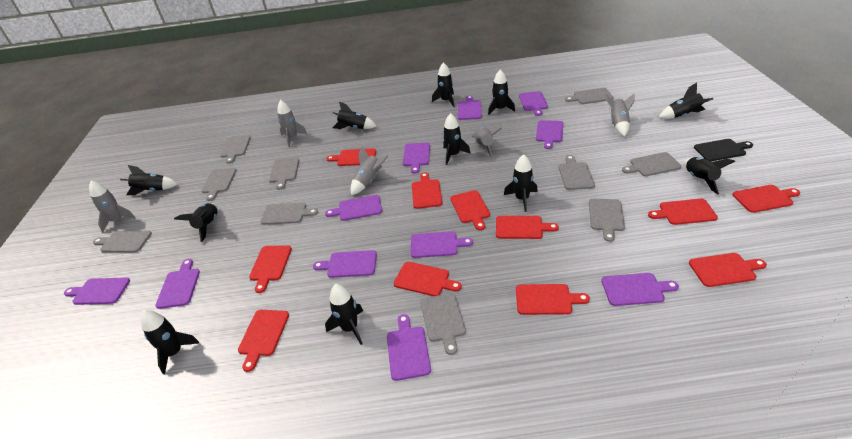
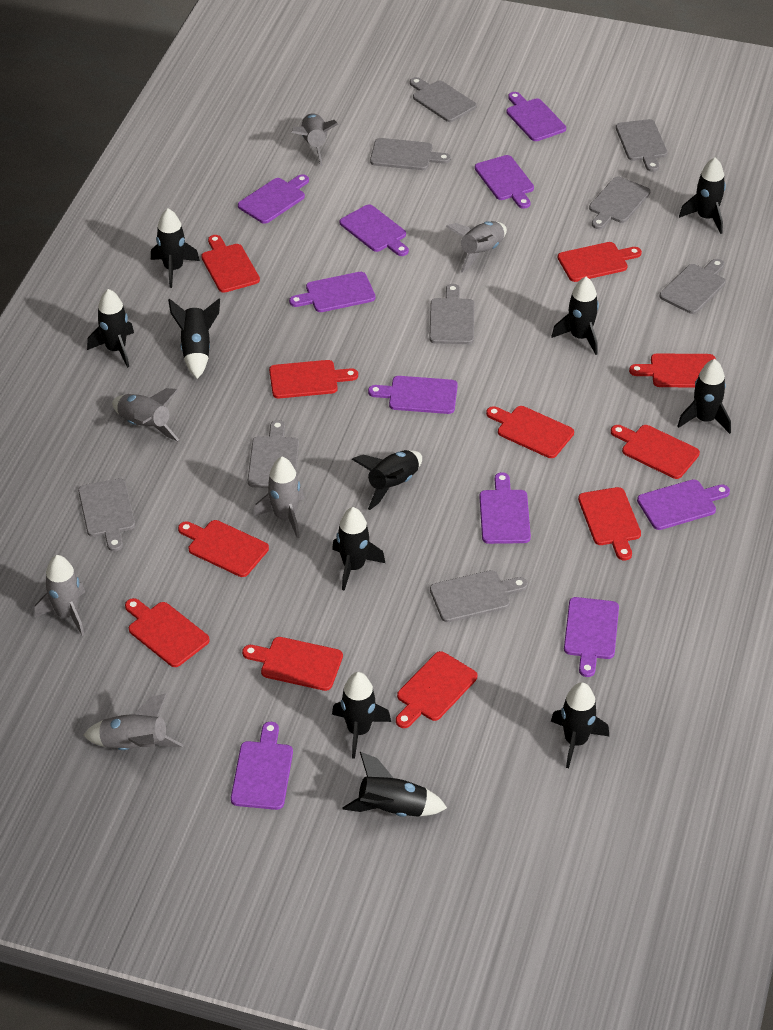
black cutting board: 1 -> 0
grey cutting board: 10 -> 9
grey rocket: 5 -> 6
purple cutting board: 11 -> 10

